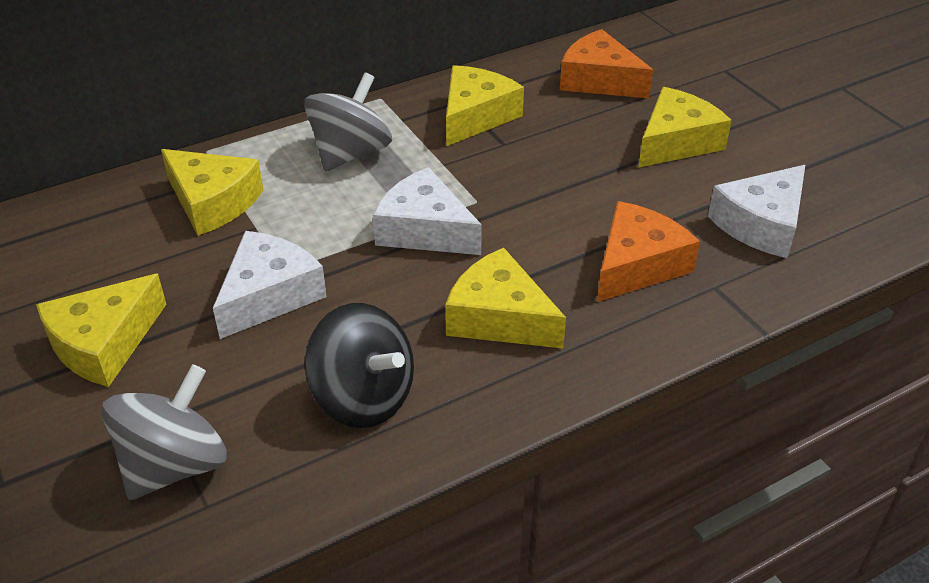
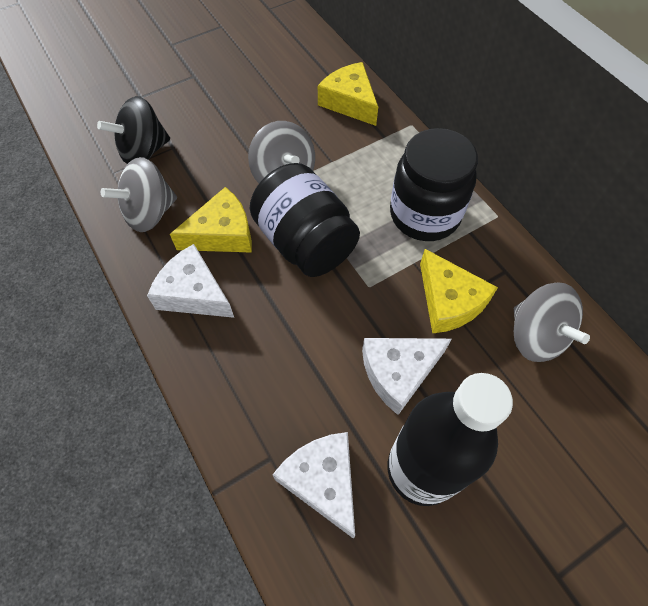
black bottle: 0 -> 1
black jar: 0 -> 2
grey spinning top: 2 -> 3
orange cheese: 2 -> 0
yellow cheese: 5 -> 3

